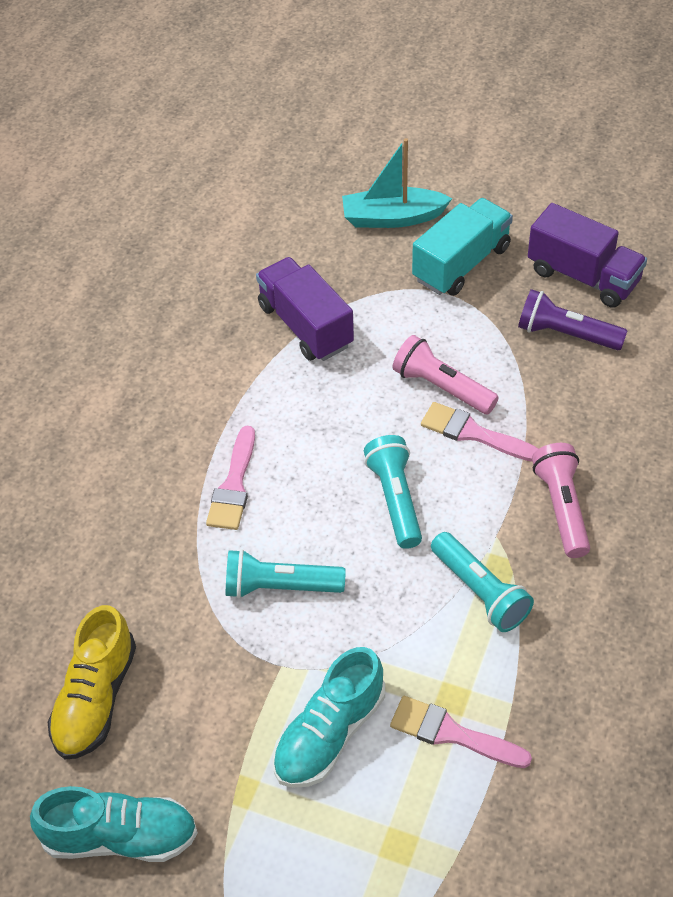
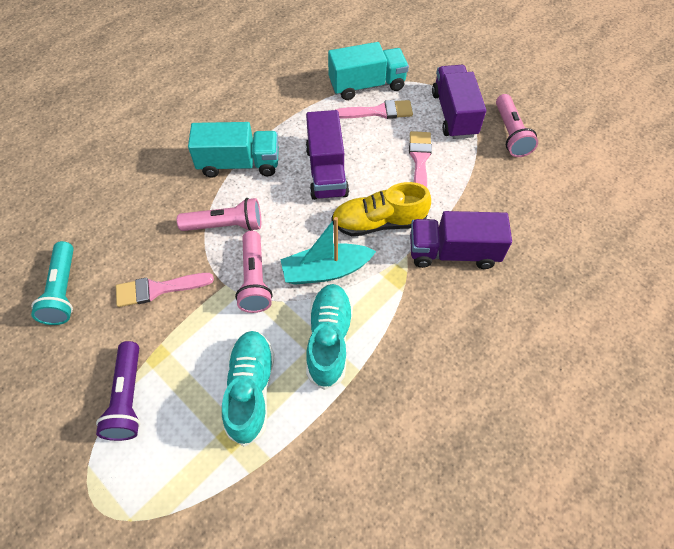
pink flashlight: 2 -> 3
purple truck: 2 -> 3
turquoise flashlight: 3 -> 1
turquoise truck: 1 -> 2

